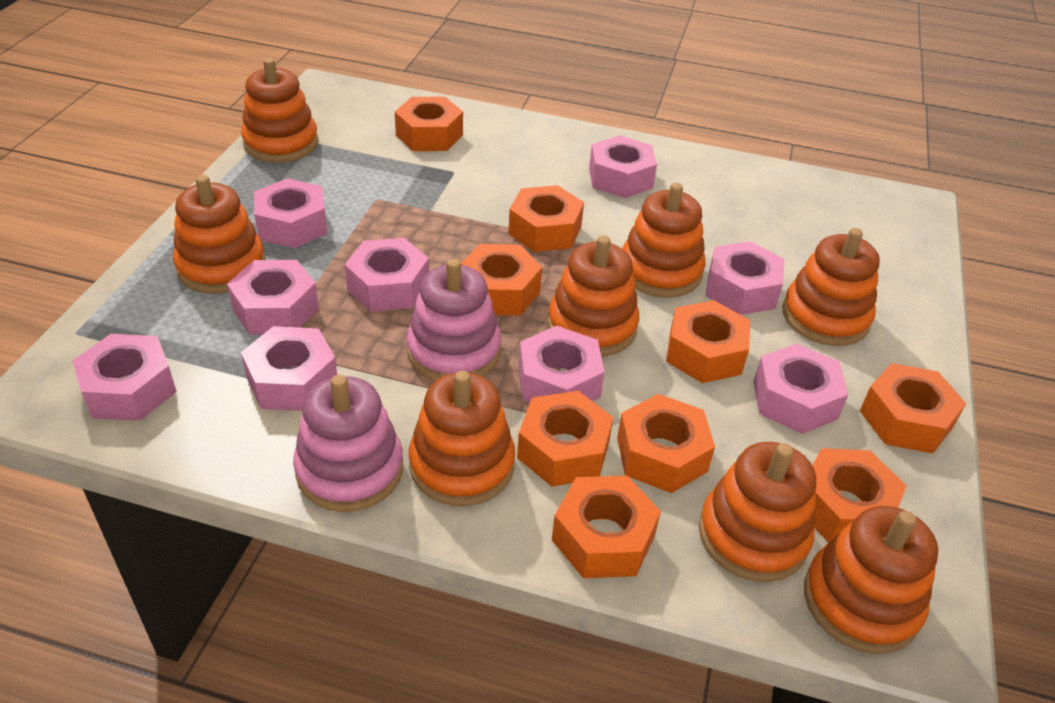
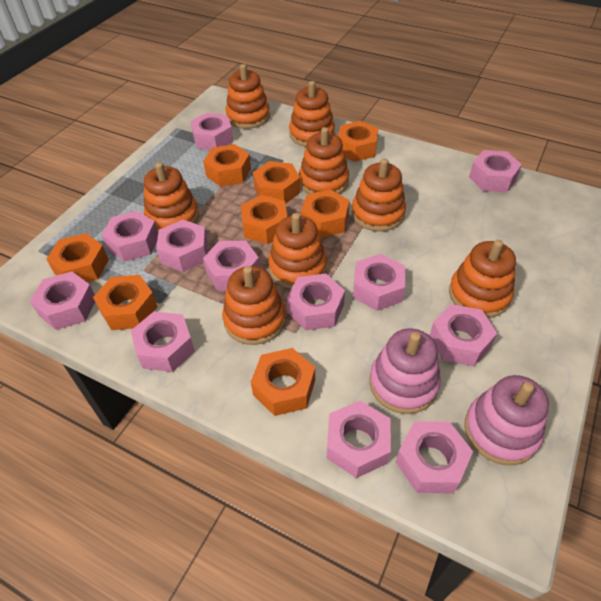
orange nut: 9 -> 8
pink nut: 9 -> 12

